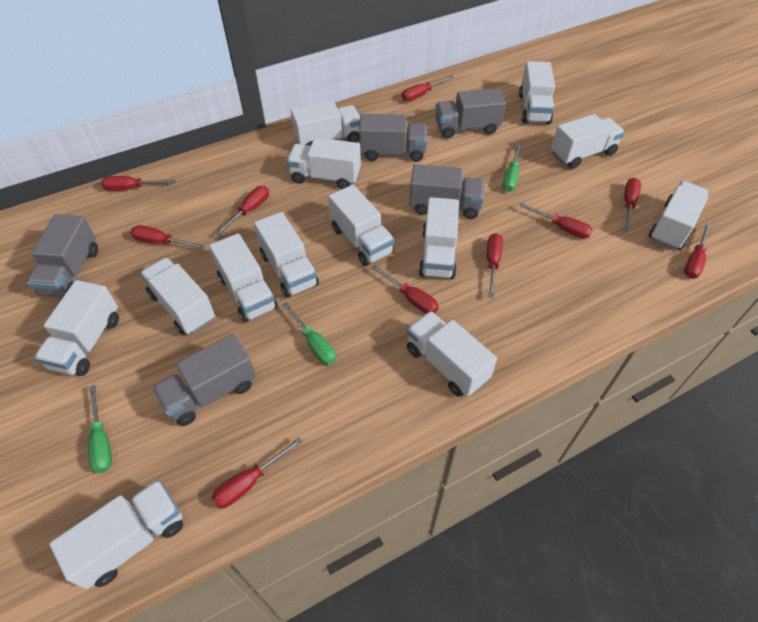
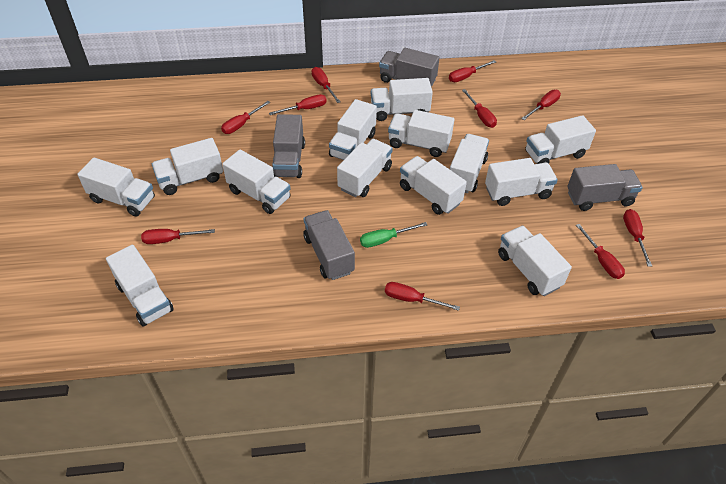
green screwdriver: 3 -> 1
grey truck: 5 -> 4

